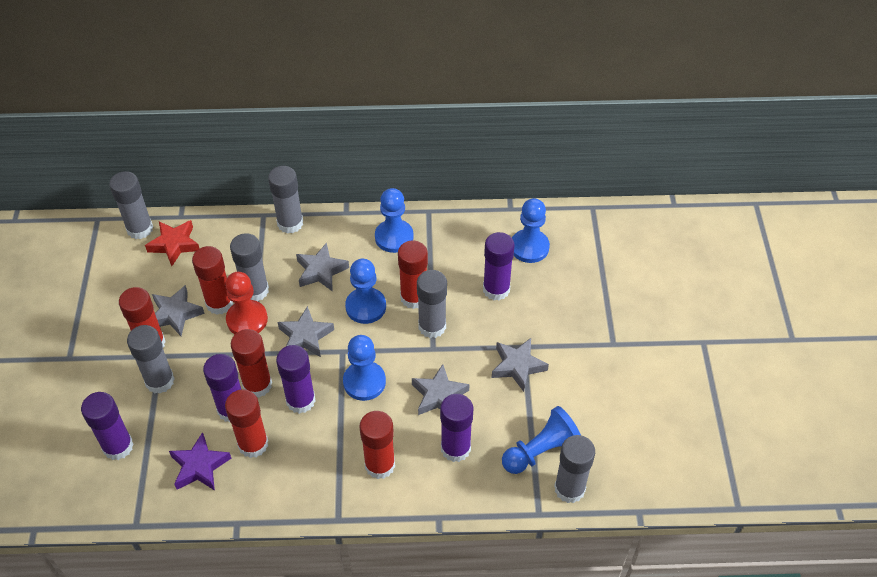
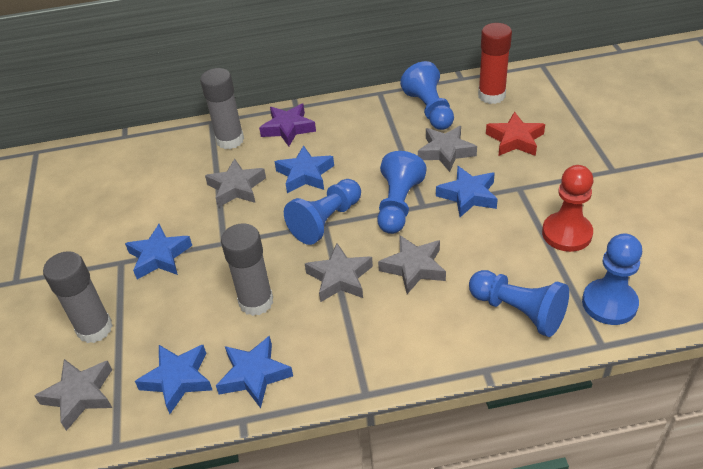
blue star: 0 -> 5
grey glue stick: 6 -> 3
purple glue stick: 5 -> 0
red glue stick: 6 -> 1

